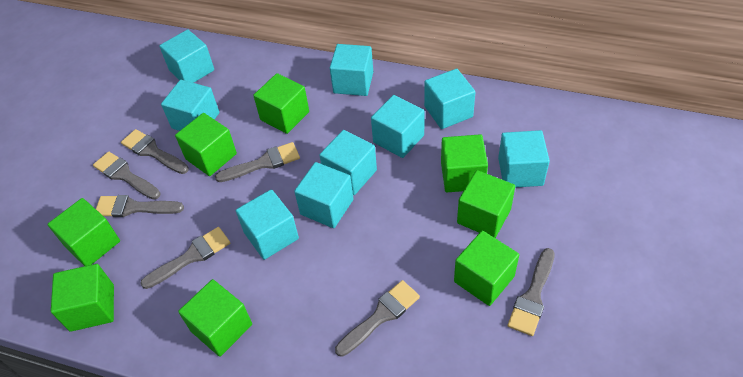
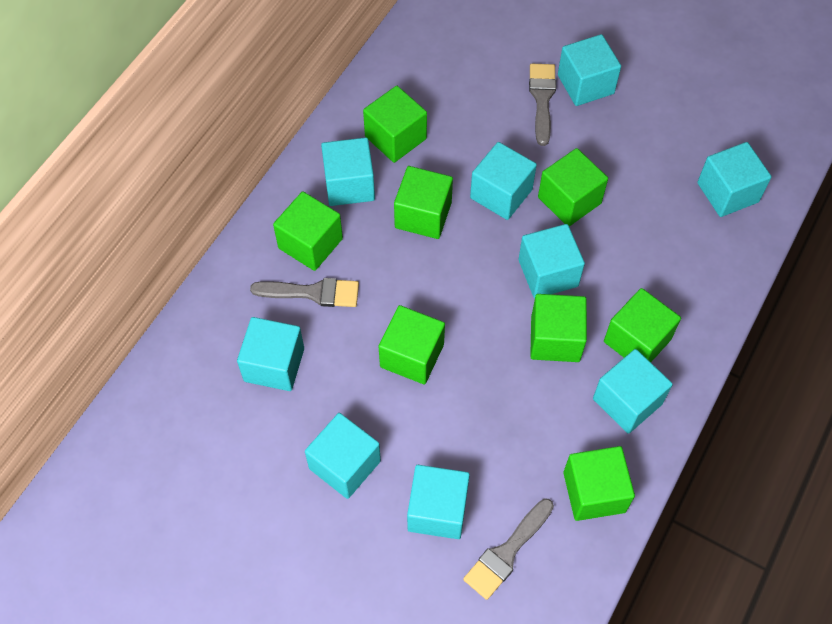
grey brush: 7 -> 3

